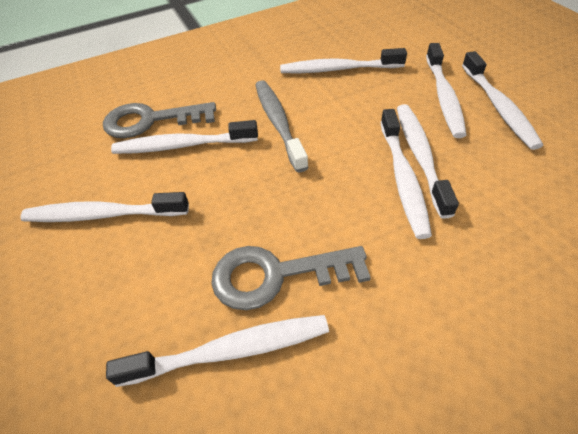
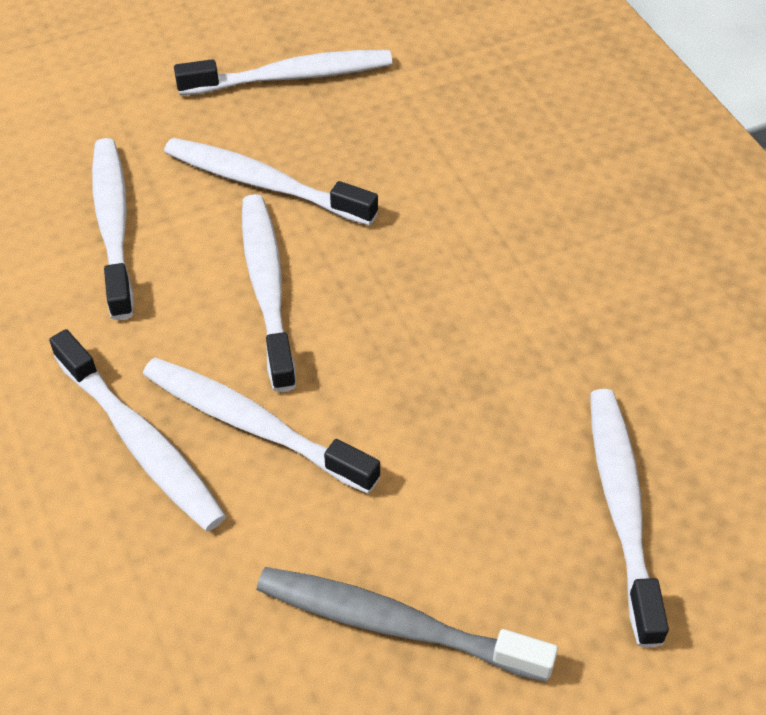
grey key: 2 -> 0
white toothbrush: 8 -> 7

